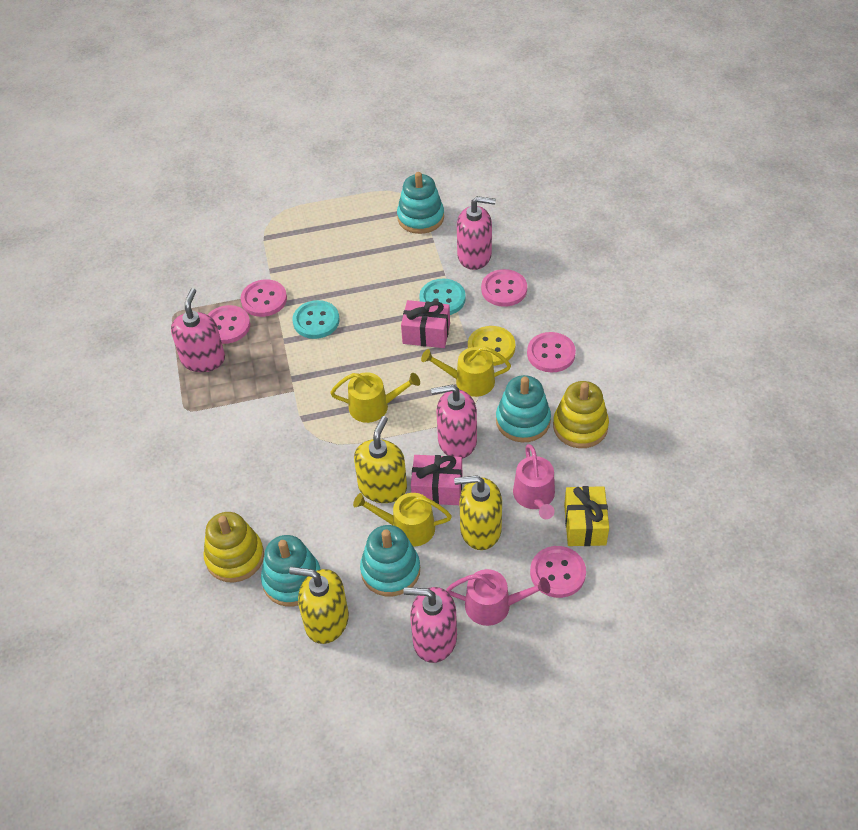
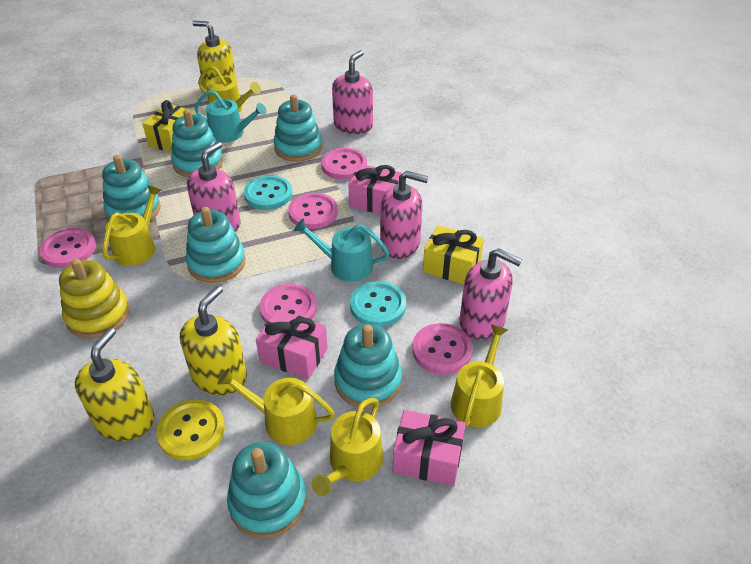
pink gift: 2 -> 3
pink watering can: 2 -> 0
turquoise stacking toy: 4 -> 6
turquoise watering can: 0 -> 2
yellow gift: 1 -> 2
yellow stacking toy: 2 -> 1
yellow watering can: 3 -> 5

